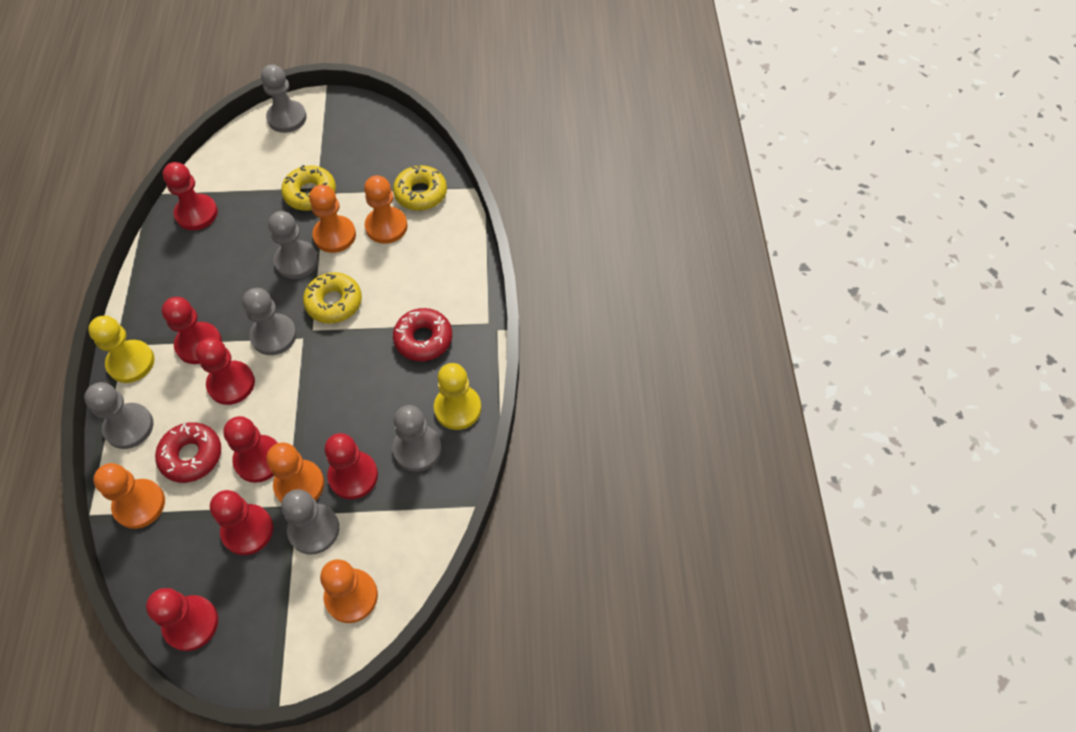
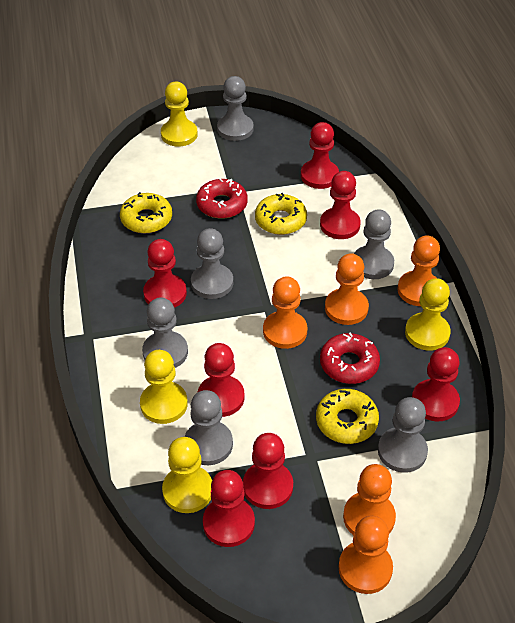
yellow pawn: 2 -> 4

